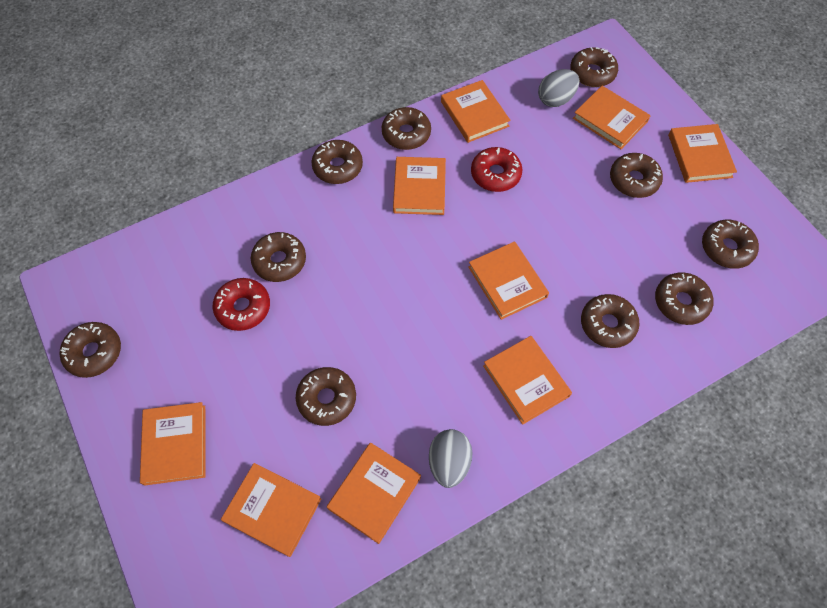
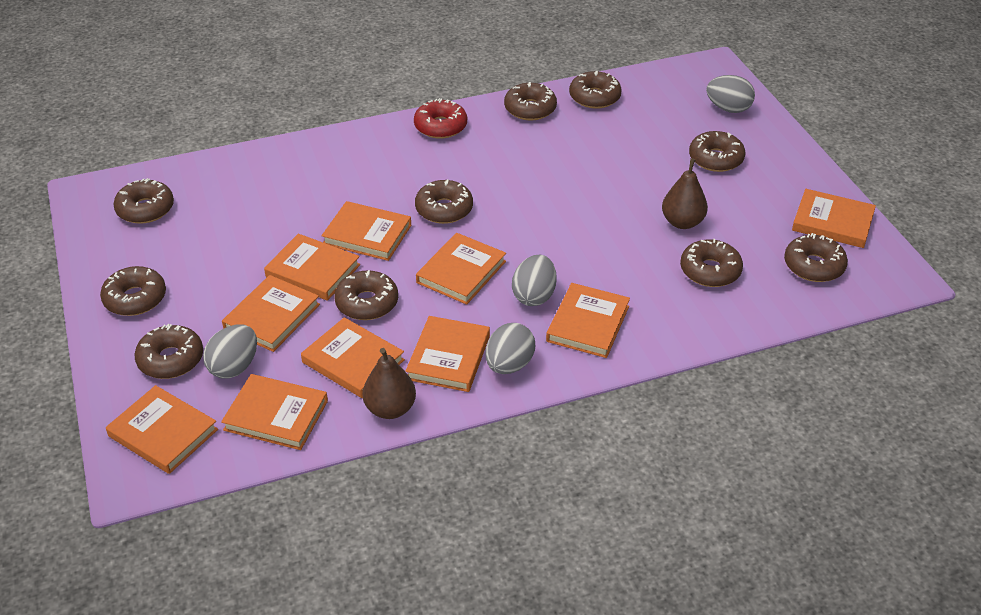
brown pear: 0 -> 2
grey egg: 2 -> 4
orange book: 9 -> 10
red donut: 2 -> 1

